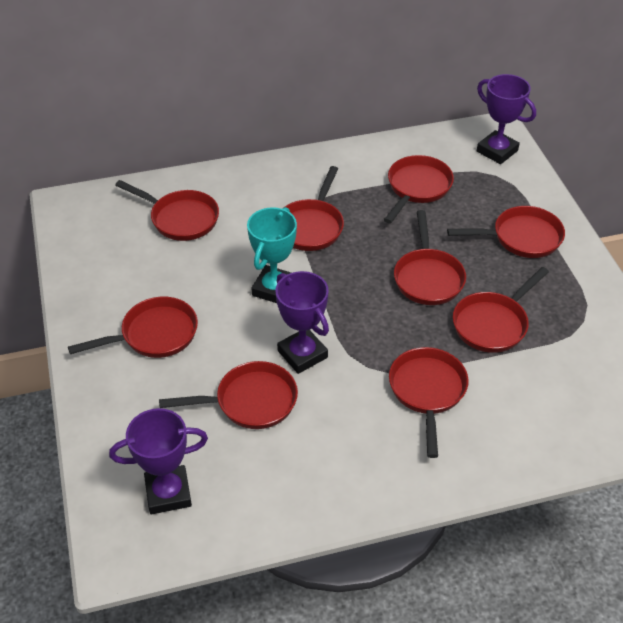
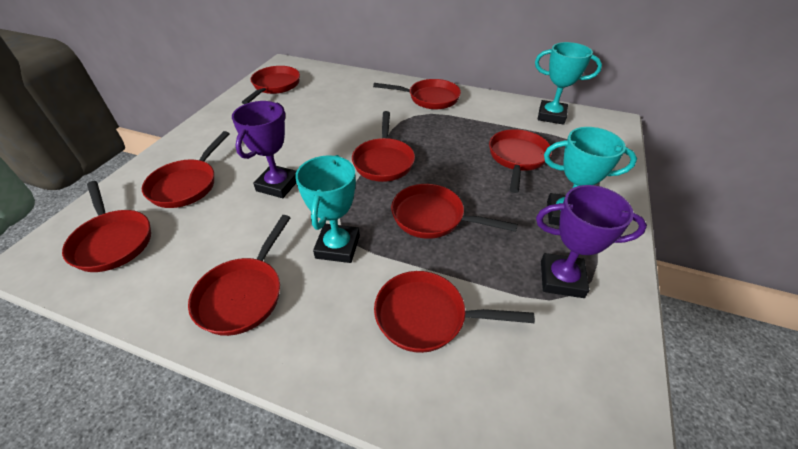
purple trophy: 3 -> 2
turquoise trophy: 1 -> 3

